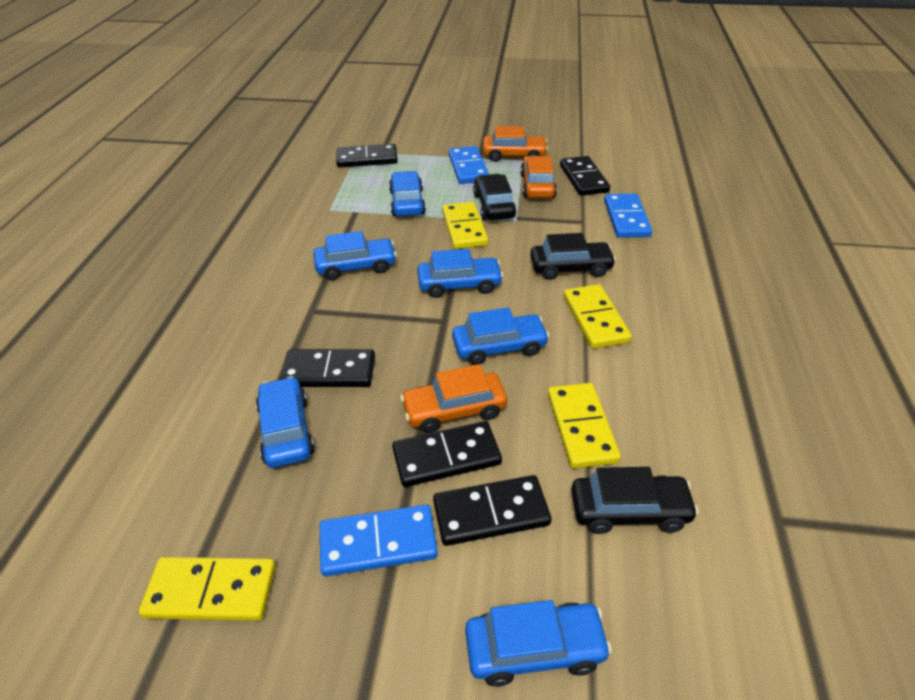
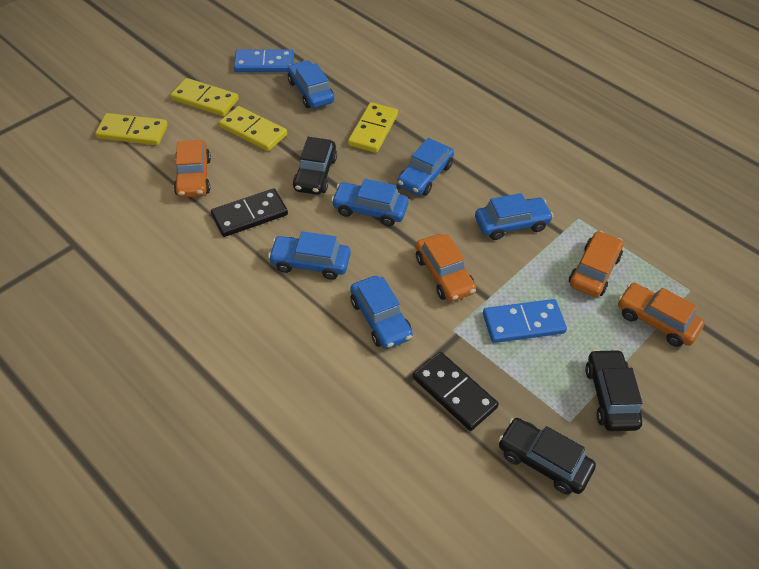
black domino: 5 -> 2
blue domino: 3 -> 2
orange car: 3 -> 4

